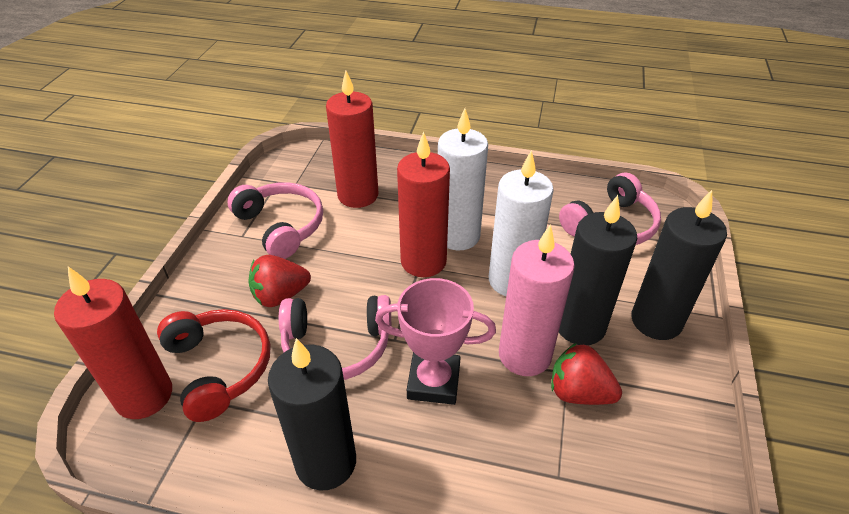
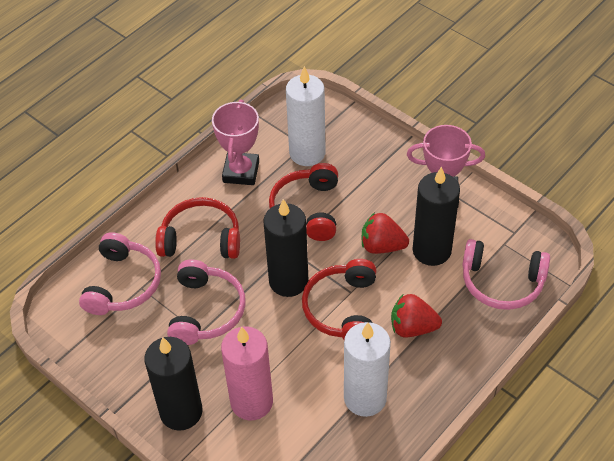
pink trophy: 1 -> 2
red candle: 3 -> 0
red headphones: 1 -> 3

